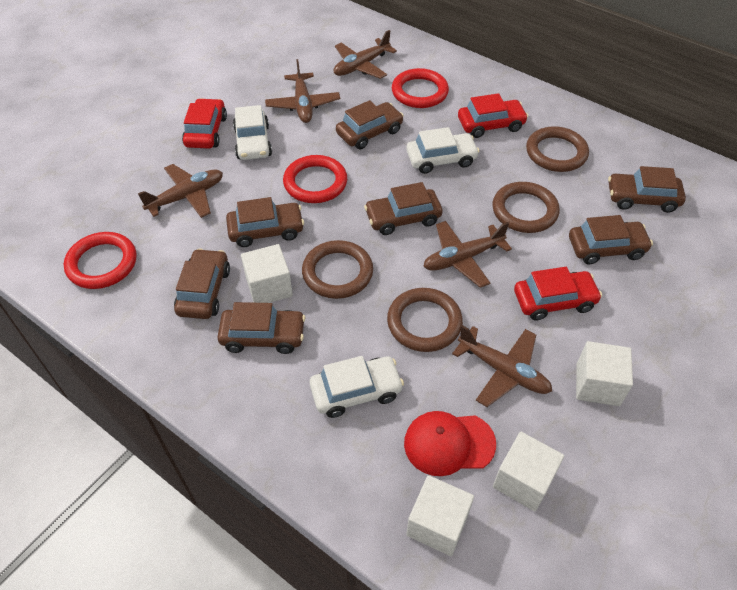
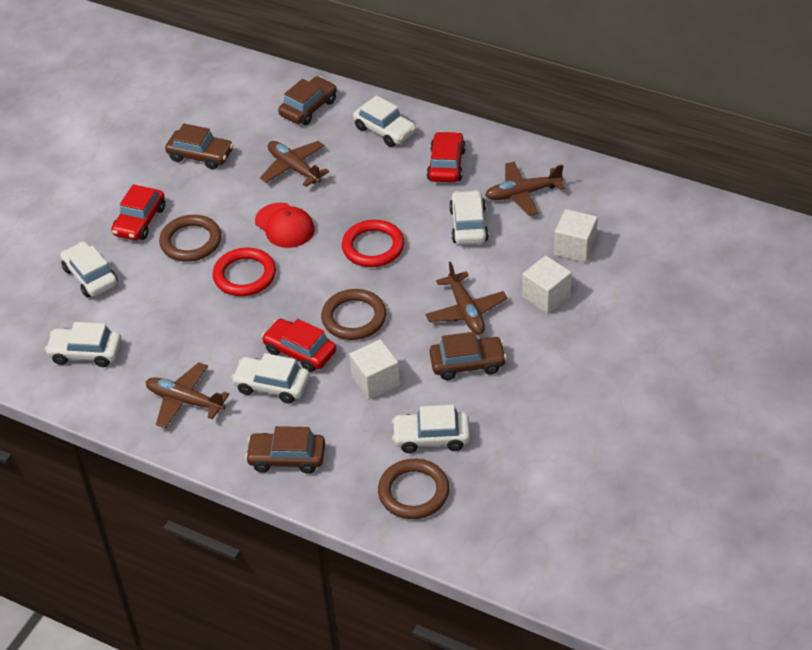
brown car: 7 -> 4
brown plane: 5 -> 4
brown ring: 4 -> 3
red ring: 3 -> 2
white car: 3 -> 6
white cube: 4 -> 3

